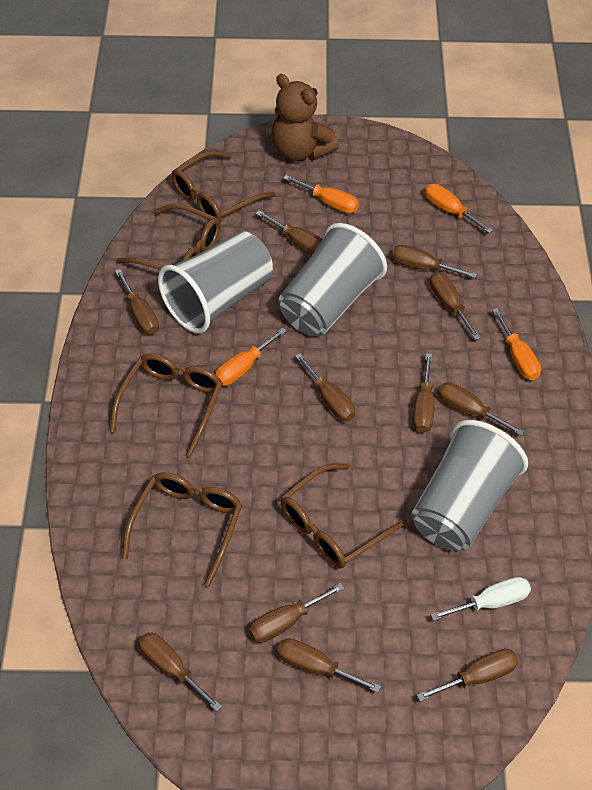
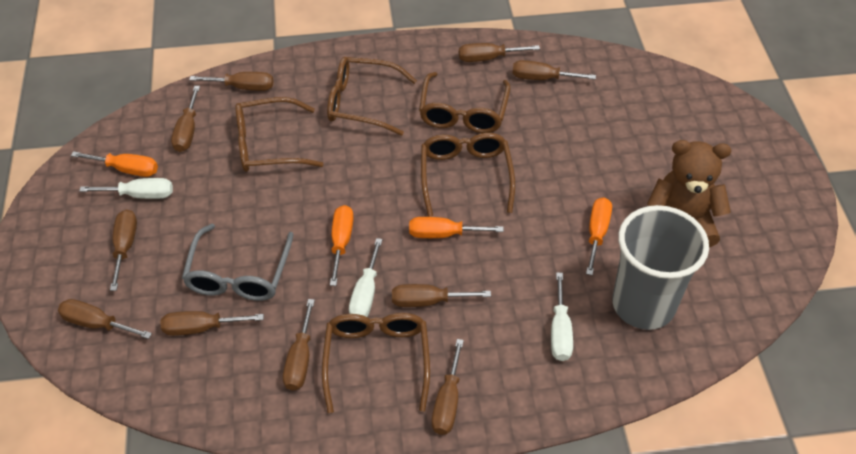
brown screwdriver: 11 -> 10
grey cup: 3 -> 1
grey glasses: 0 -> 1
white screwdriver: 1 -> 3

